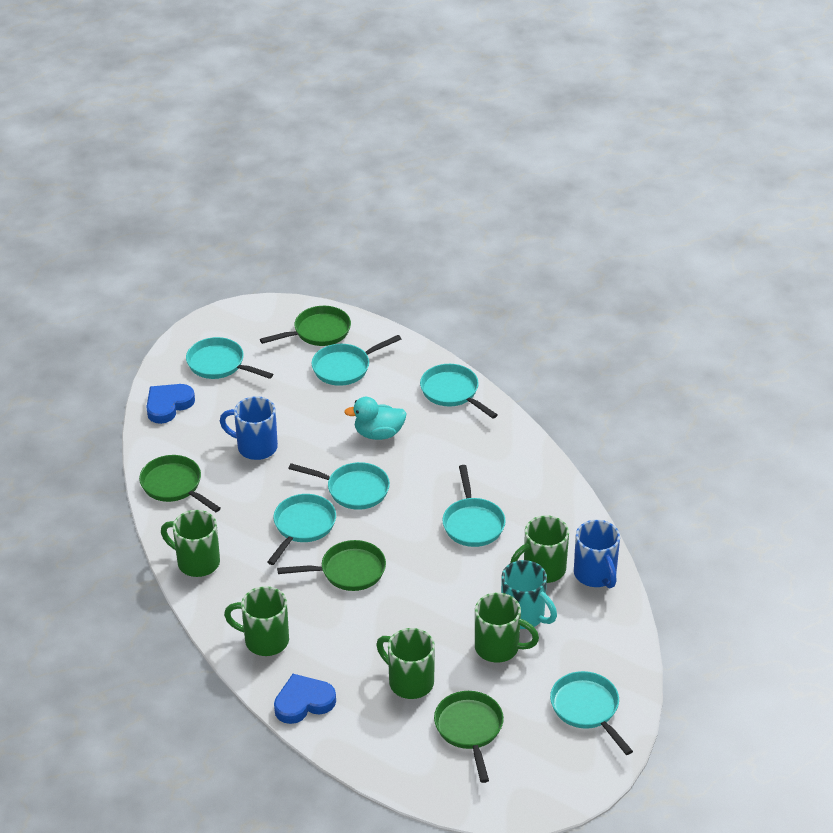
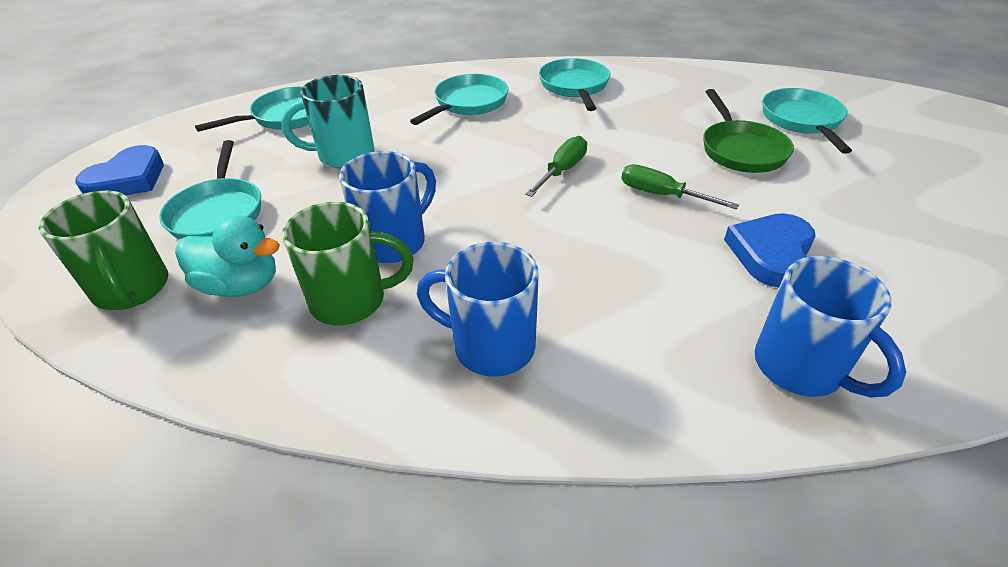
blue mug: 2 -> 3
green mug: 5 -> 2
green pan: 4 -> 1
green screwdriver: 0 -> 2
turquoise pan: 7 -> 5

